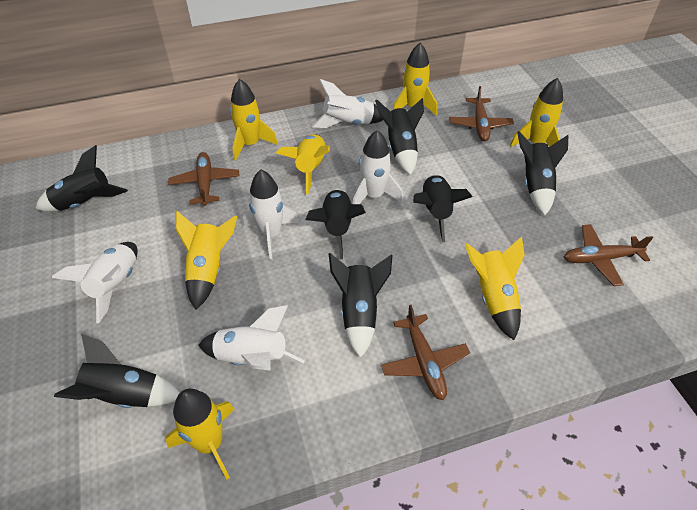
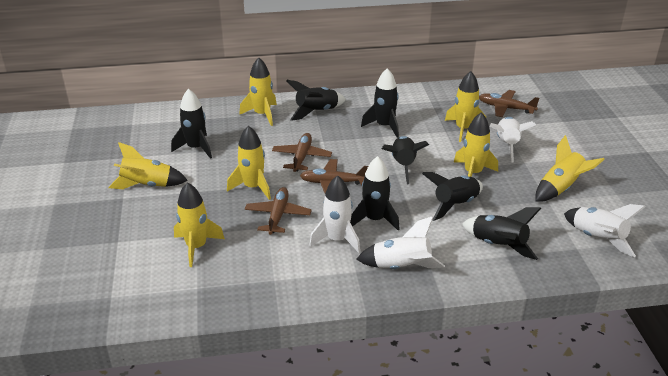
white rocket: 5 -> 4

